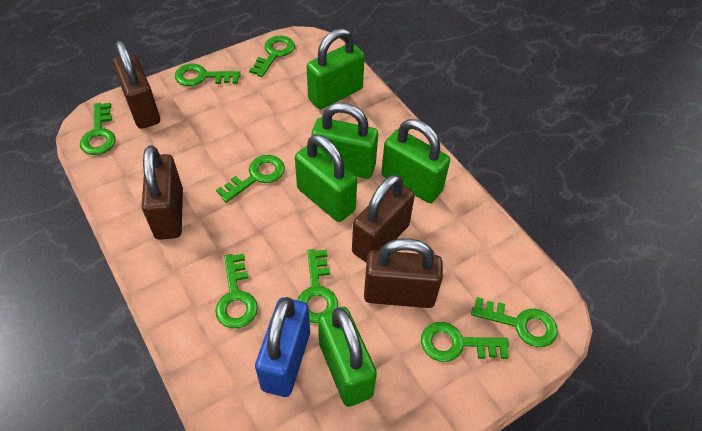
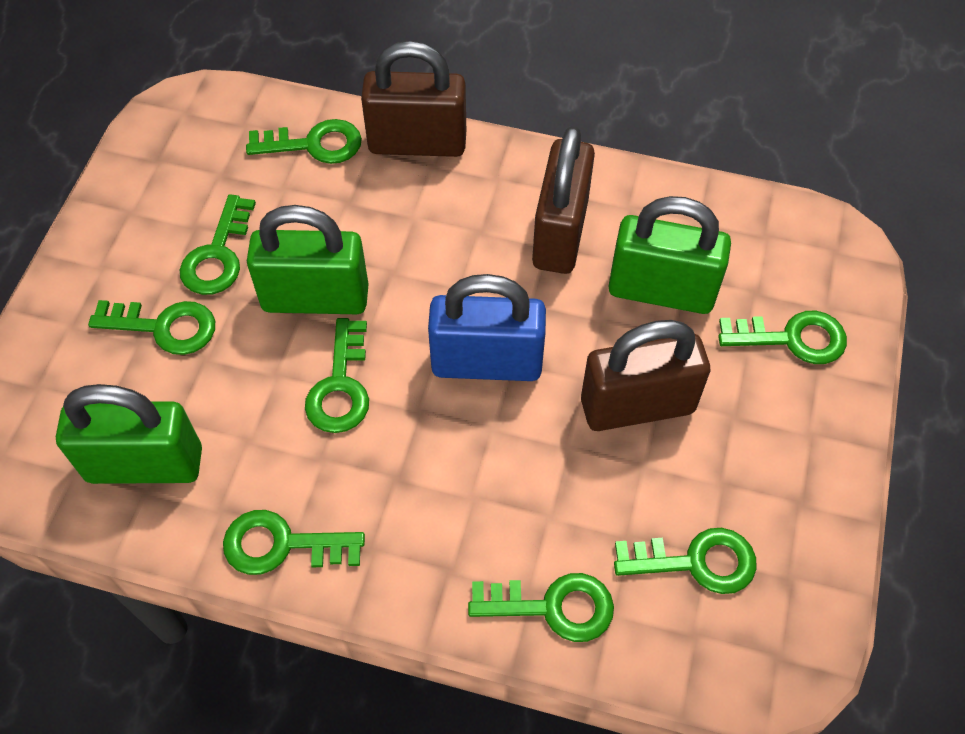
brown padlock: 4 -> 3
green padlock: 5 -> 3

